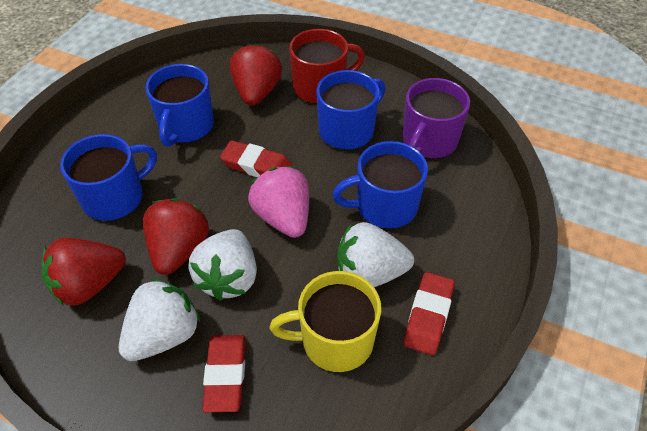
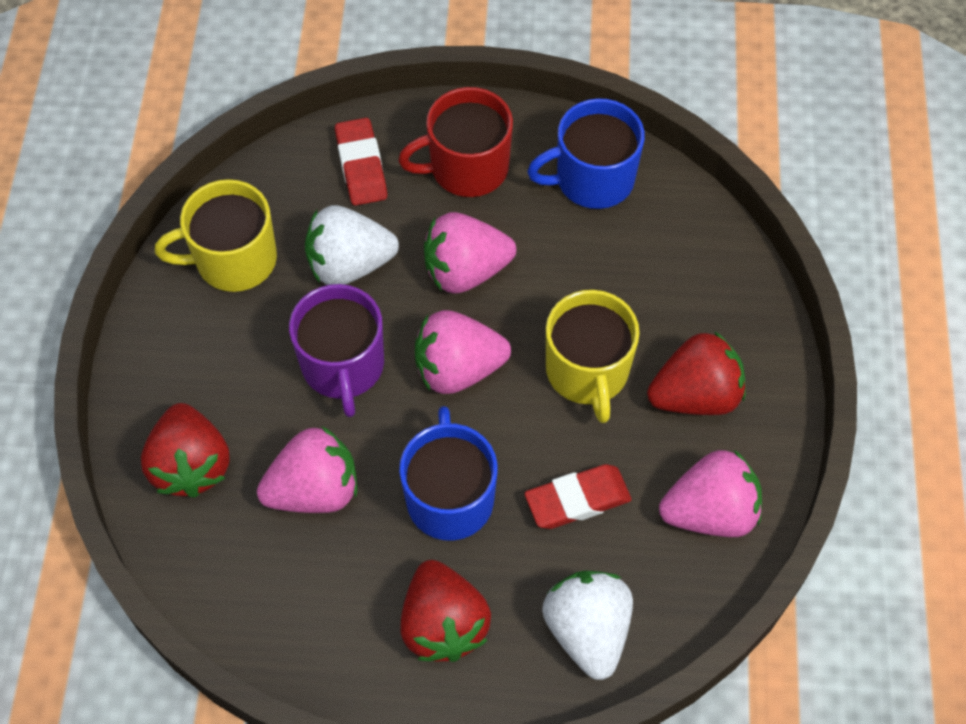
blue mug: 4 -> 2
pink strawberry: 1 -> 4
red eraser: 3 -> 2
white strawberry: 3 -> 2
yellow mug: 1 -> 2

